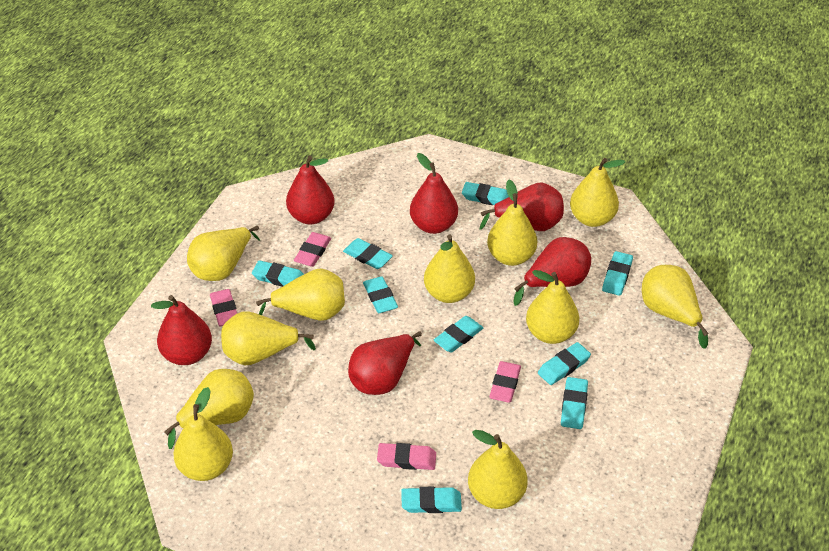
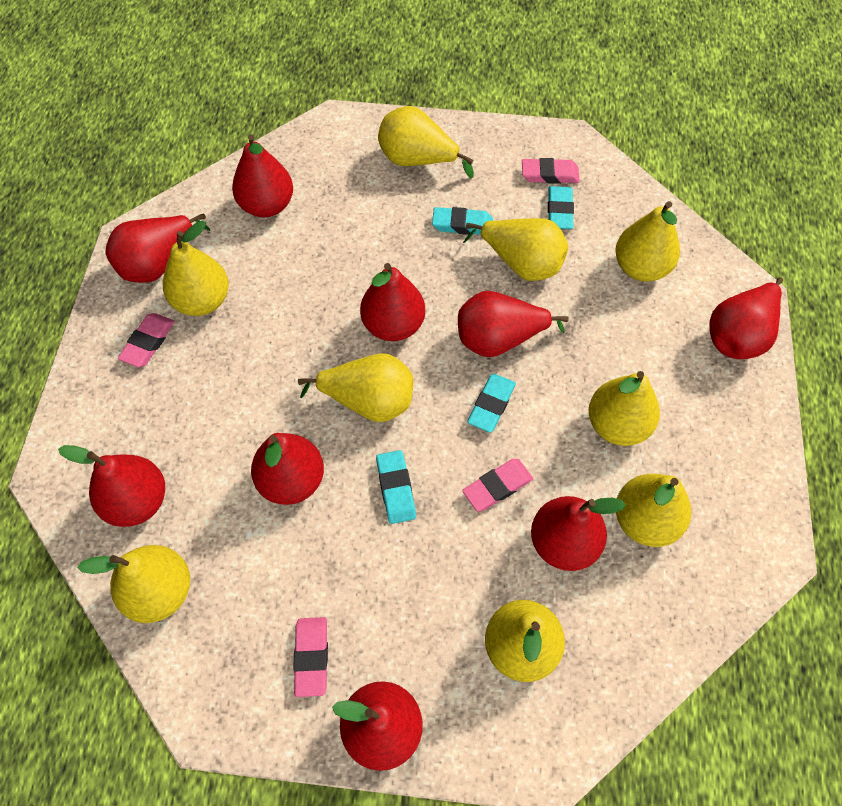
red pear: 6 -> 9
turquoise eraser: 9 -> 4
yellow pear: 11 -> 9

